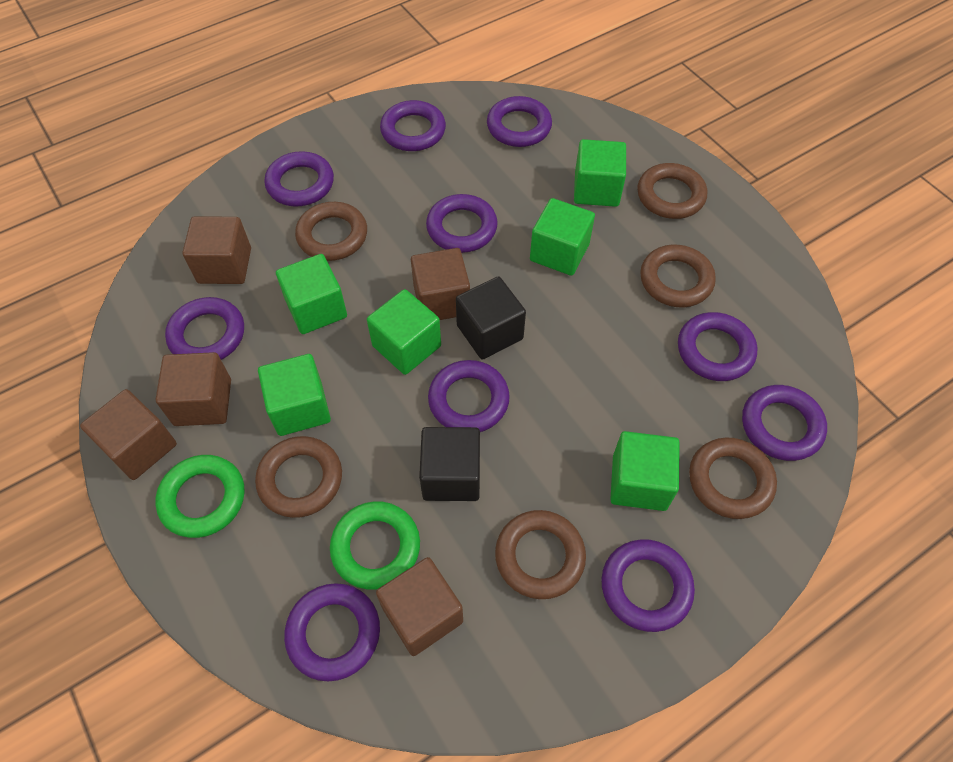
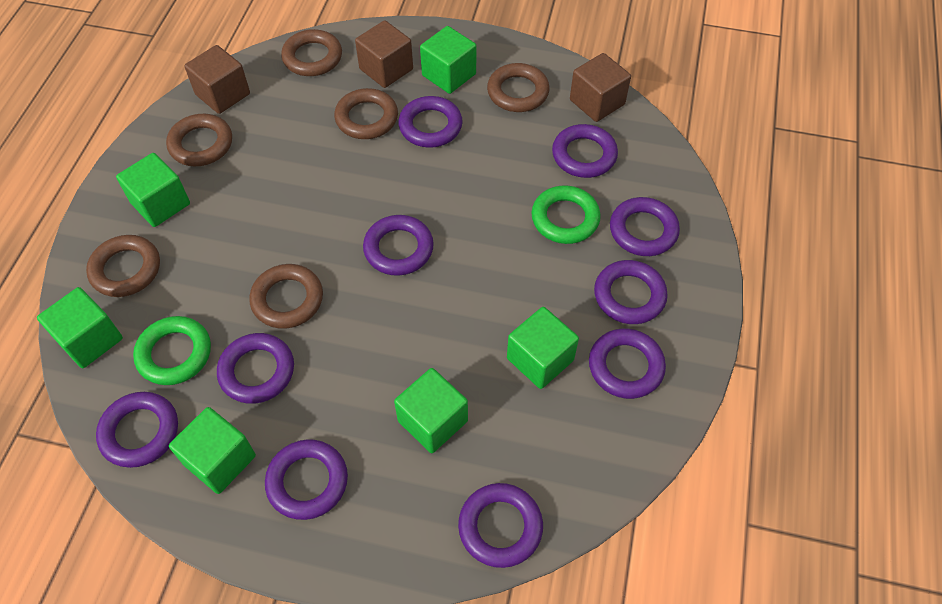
black cube: 2 -> 0
brown cube: 5 -> 3

